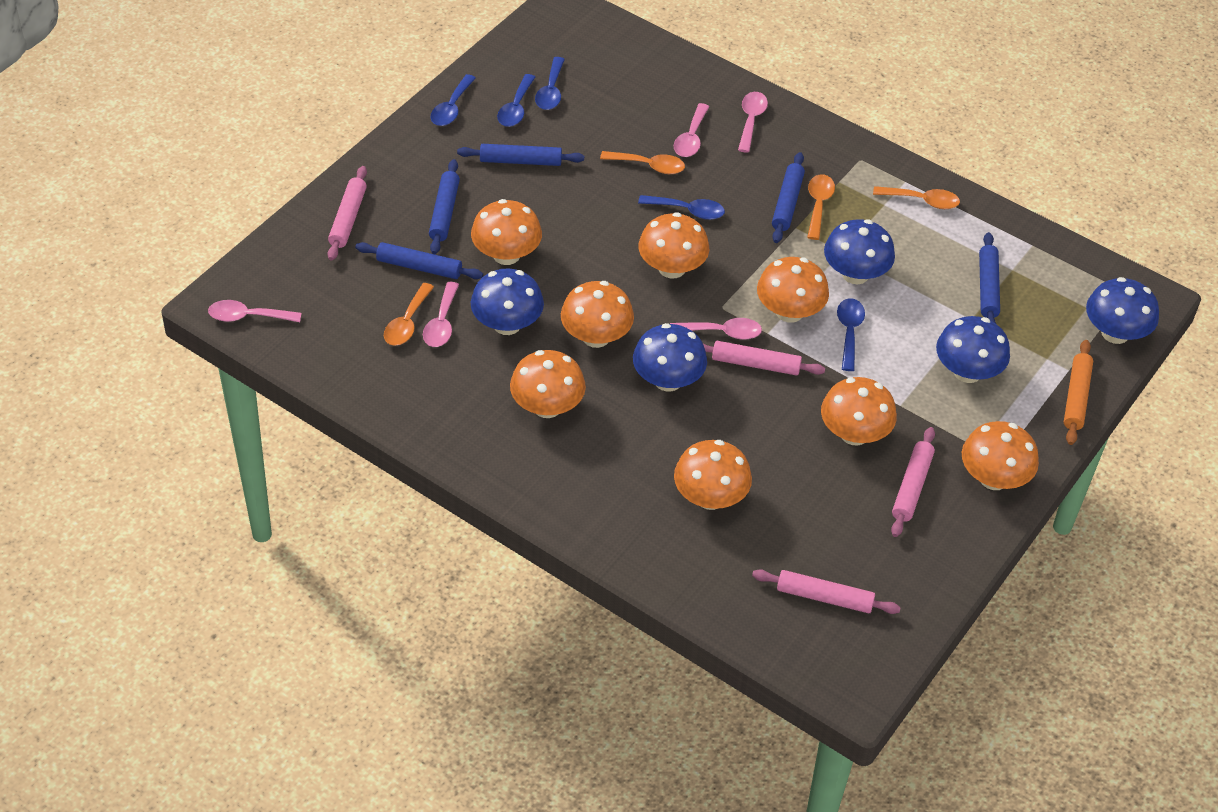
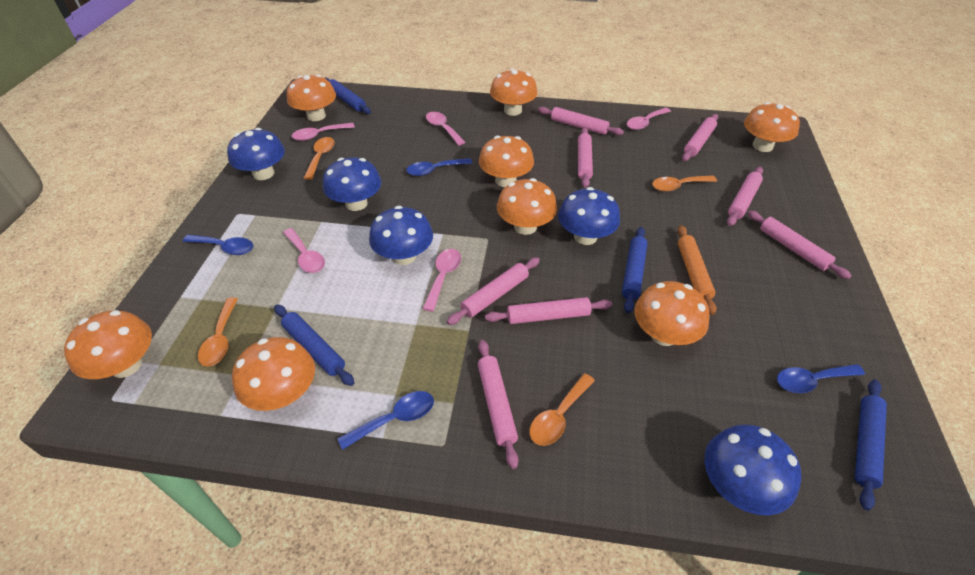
blue rolling pin: 5 -> 4
blue spoon: 5 -> 4
pink rolling pin: 4 -> 8

